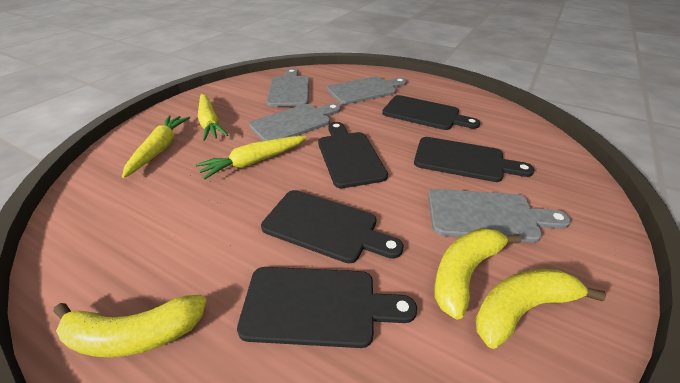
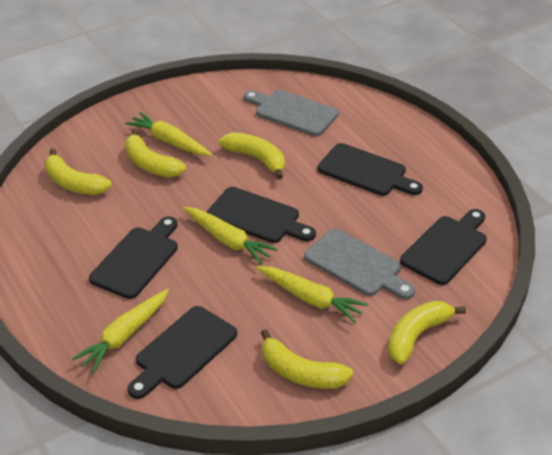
grey cutting board: 4 -> 2
yellow banana: 3 -> 5
yellow carrot: 3 -> 4

